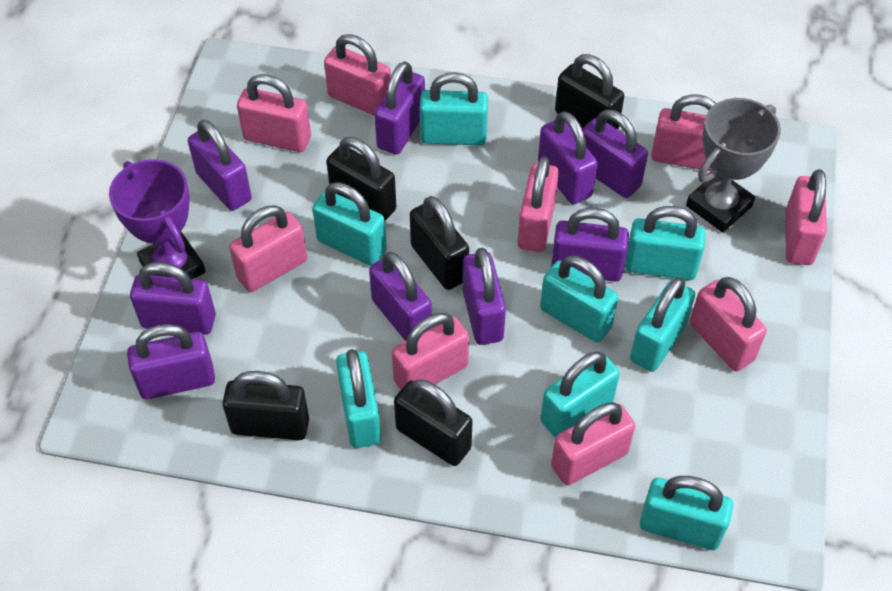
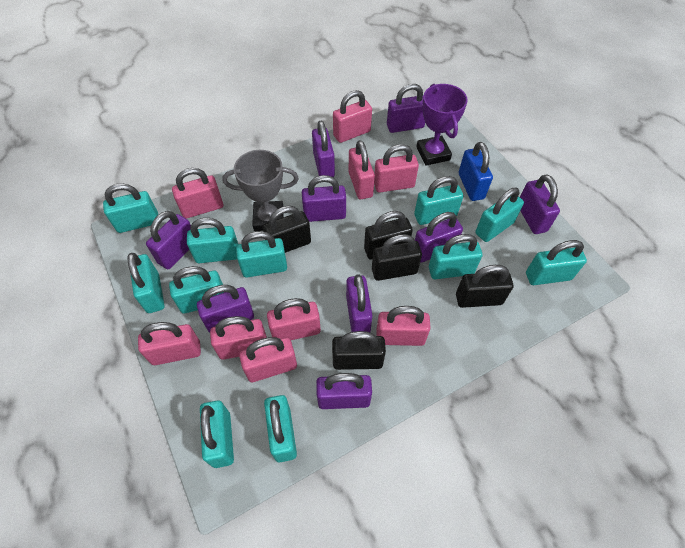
blue padlock: 0 -> 1
turquoise padlock: 8 -> 11

